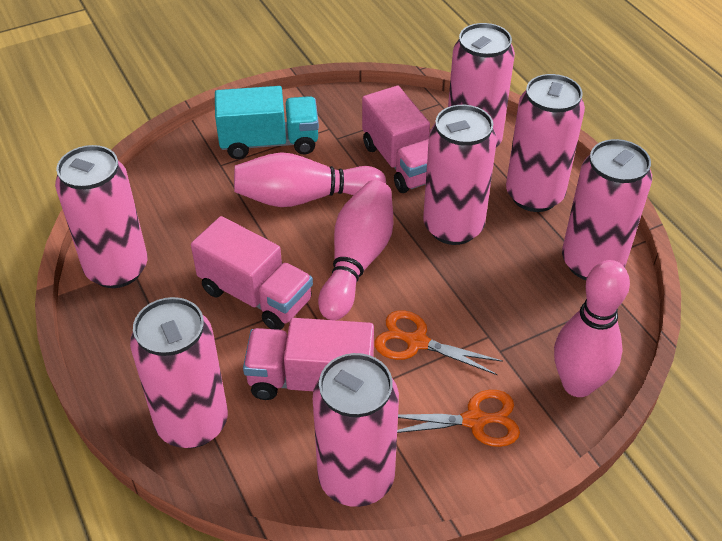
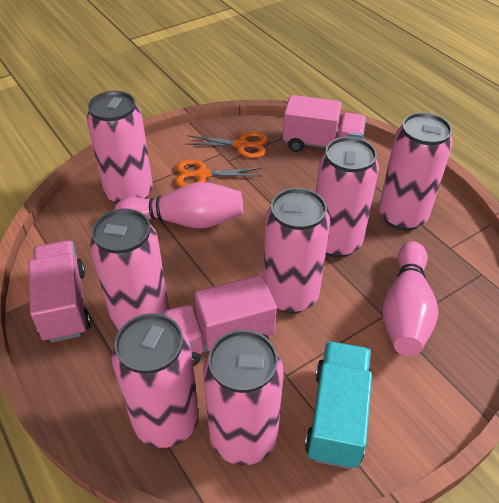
pink bowling pin: 3 -> 2

